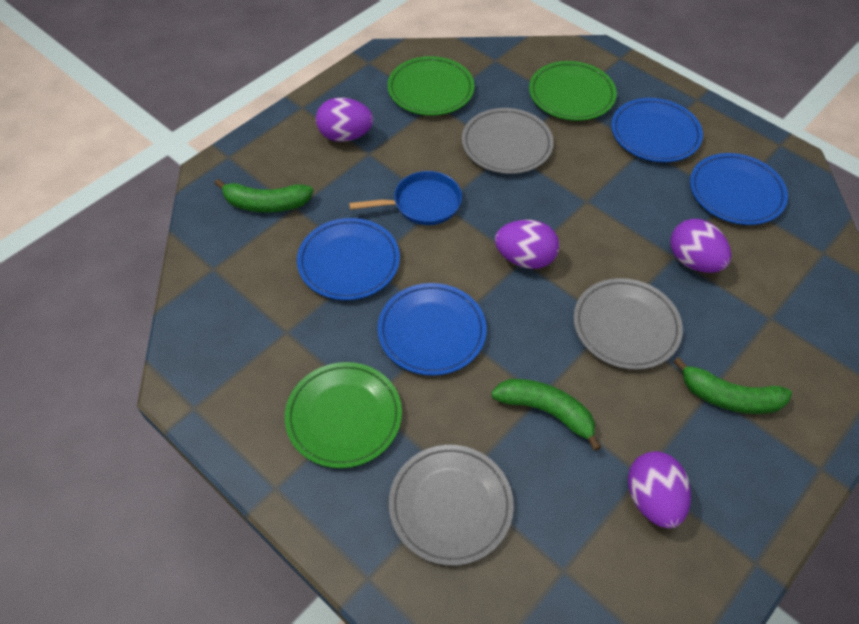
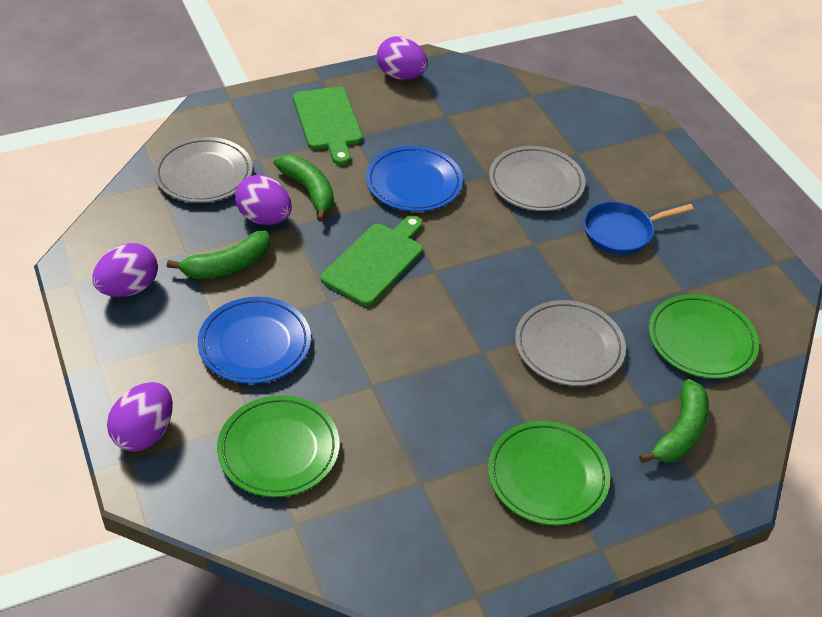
blue plate: 4 -> 2
green cutting board: 0 -> 2

